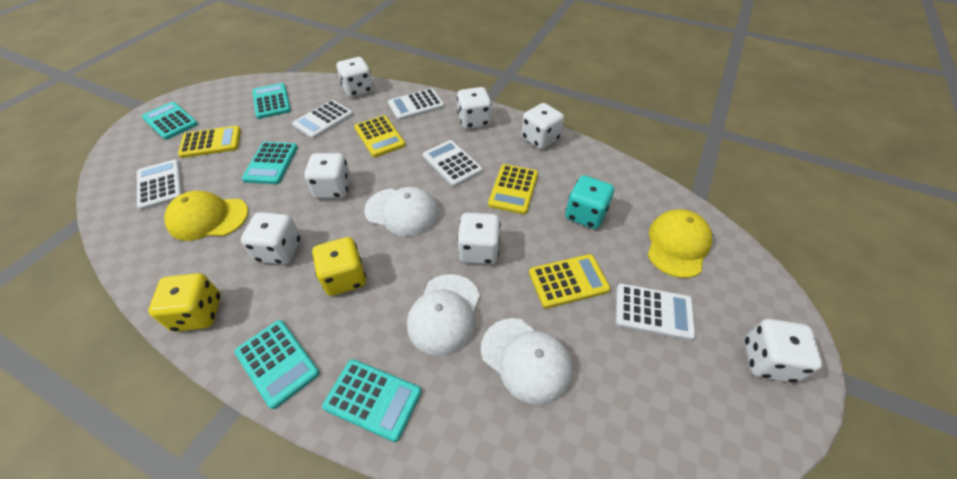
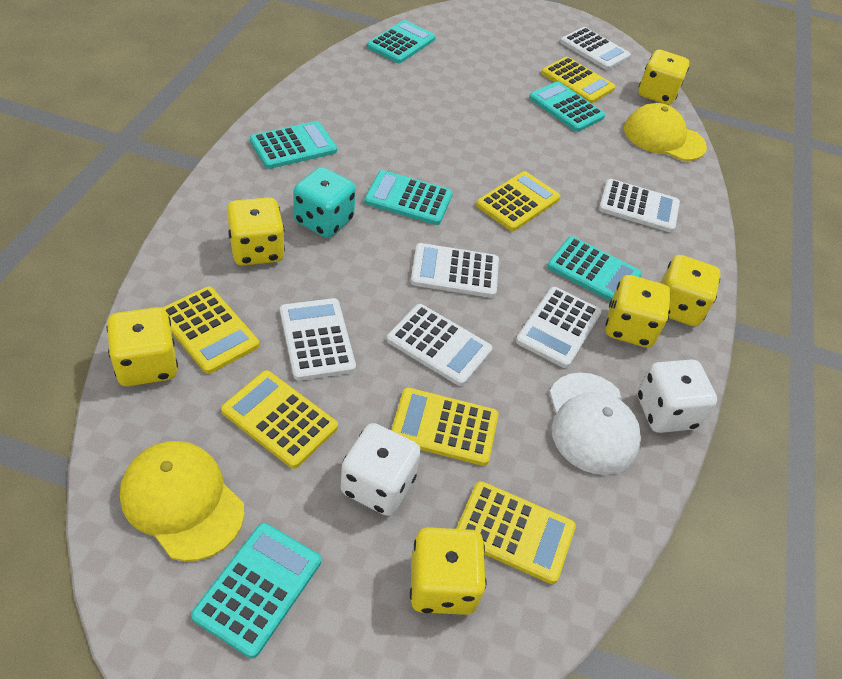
turquoise calculator: 5 -> 6
white calculator: 5 -> 6
white cap: 3 -> 1
white dice: 7 -> 2
yellow calculator: 4 -> 6
yellow dice: 2 -> 6

